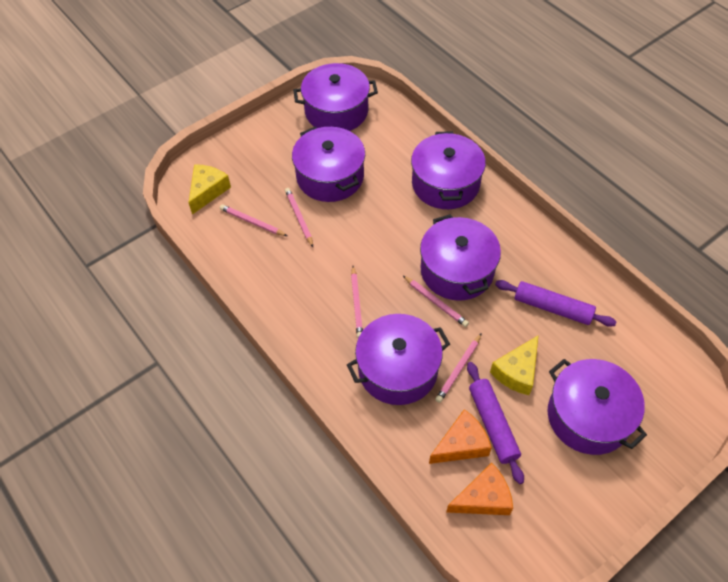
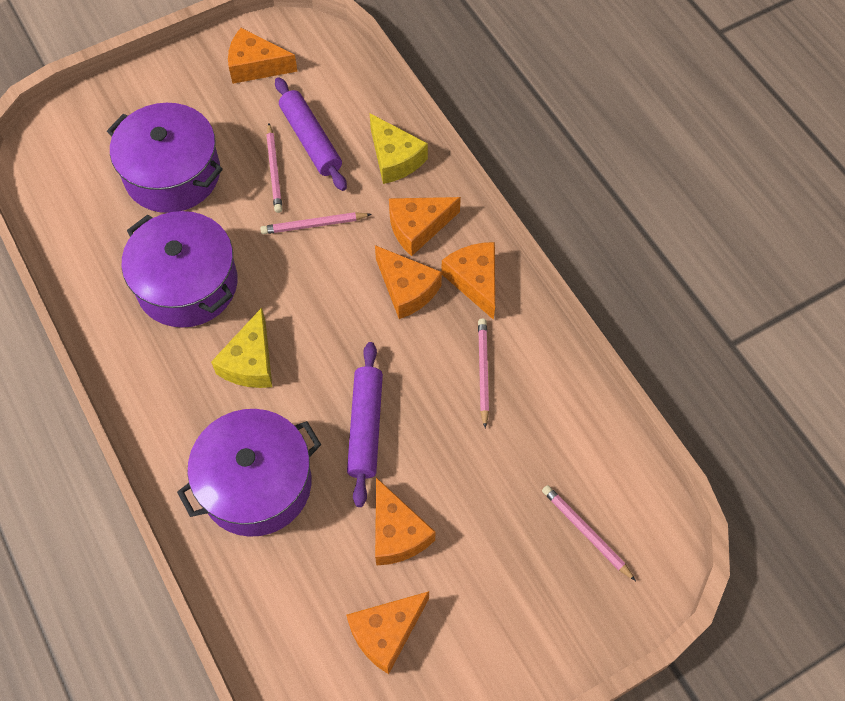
orange cheese: 2 -> 6
pink pencil: 5 -> 4
purple pot: 6 -> 3

